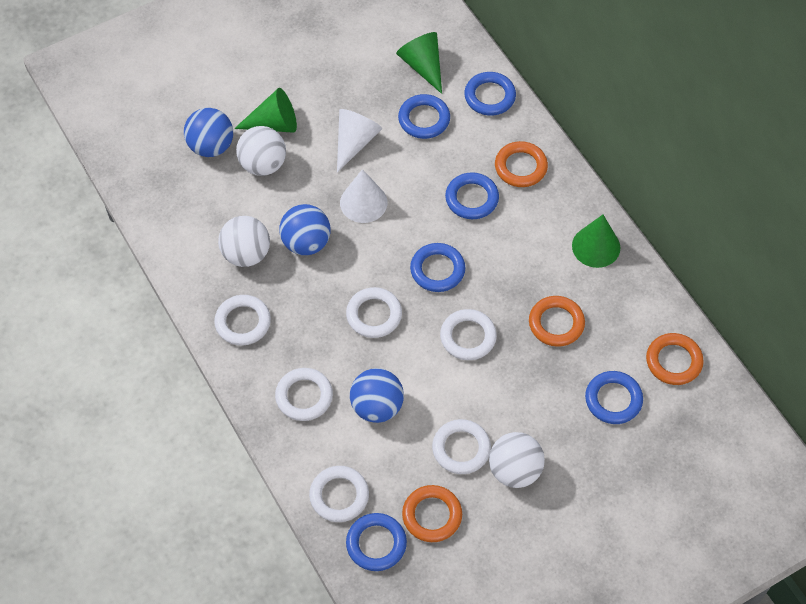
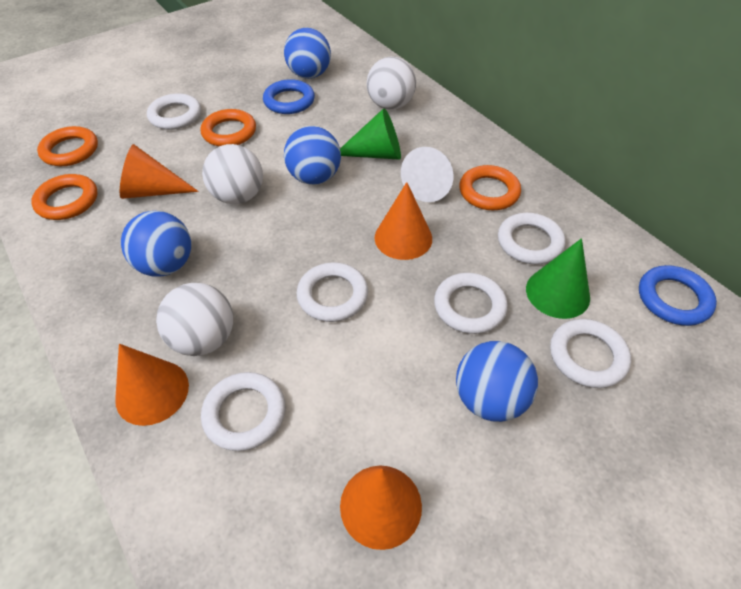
blue ball: 3 -> 4
blue ring: 6 -> 2
green cone: 3 -> 2
orange cone: 0 -> 4
white cone: 2 -> 1

